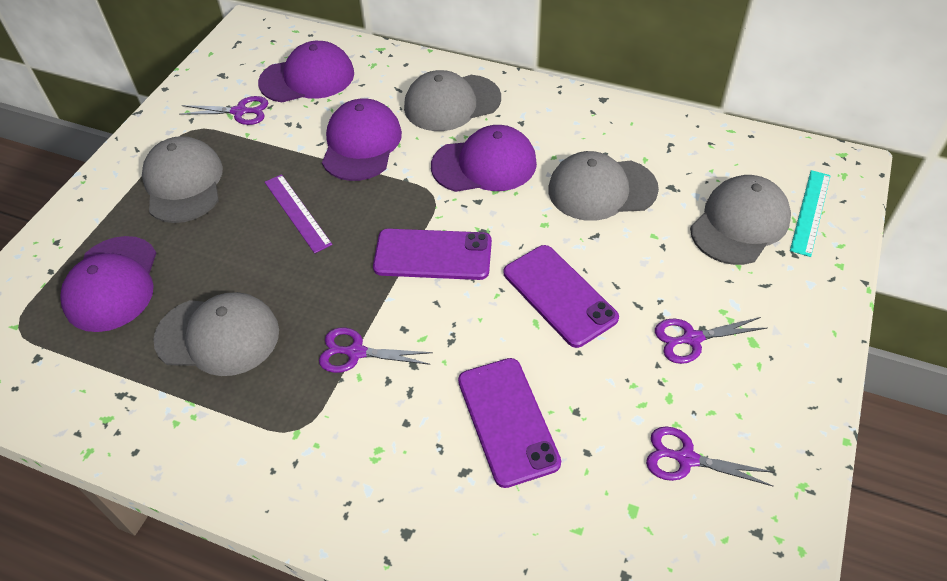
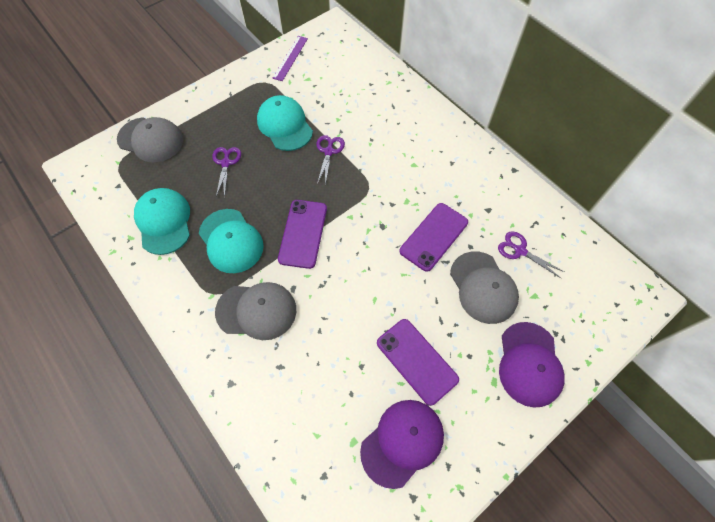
grey cap: 5 -> 3
purple cap: 4 -> 2
purple scissors: 4 -> 3
turquoise cap: 0 -> 3
turquoise ruler: 1 -> 0

